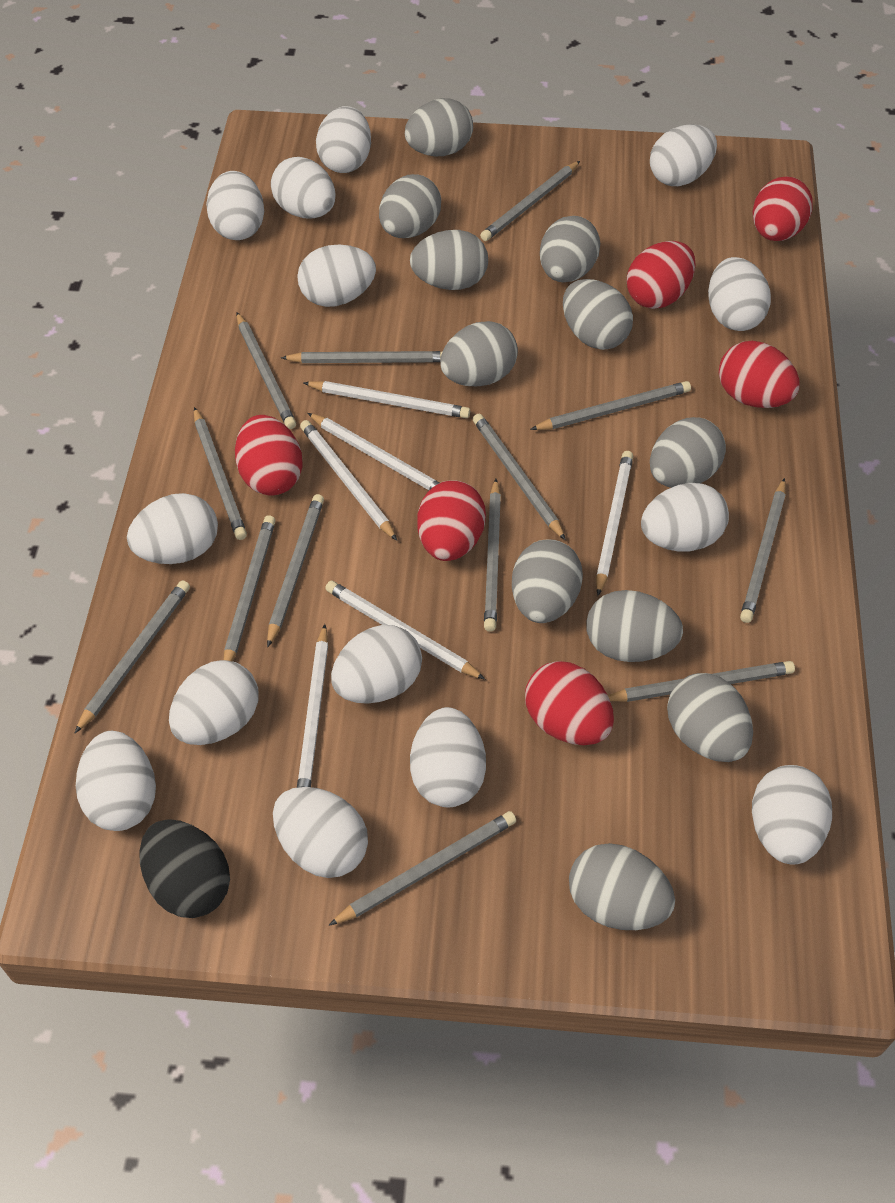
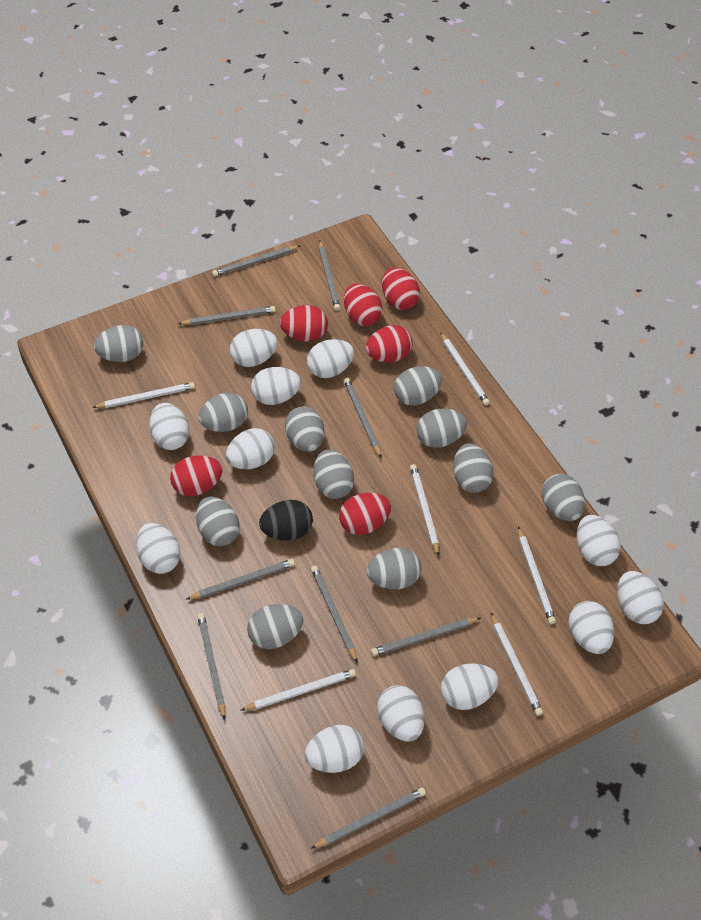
grey pencil: 13 -> 9
white egg: 14 -> 12

